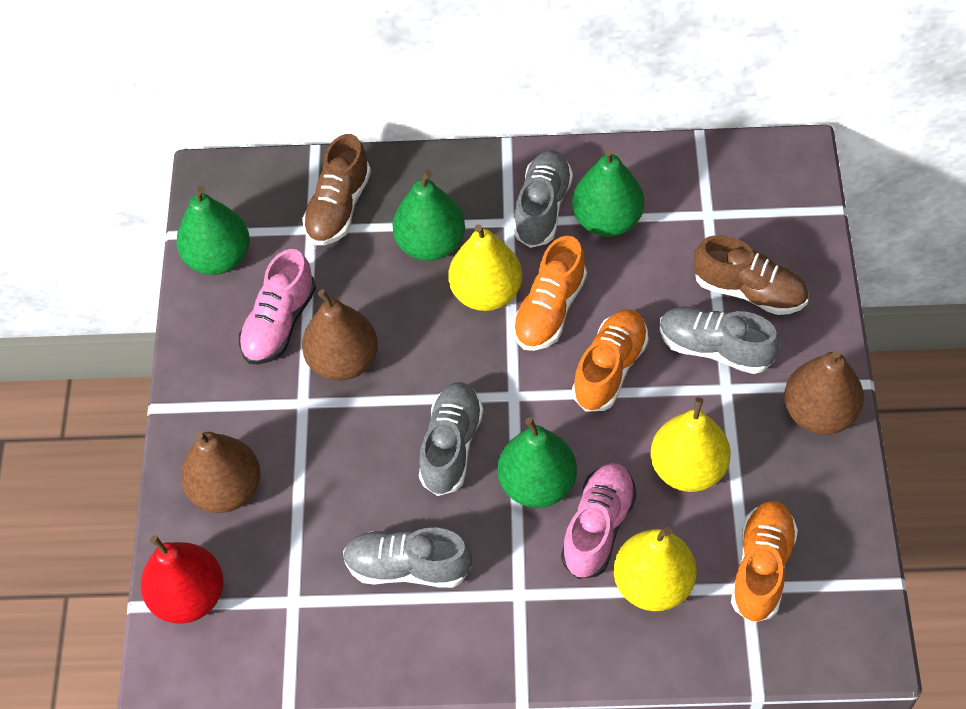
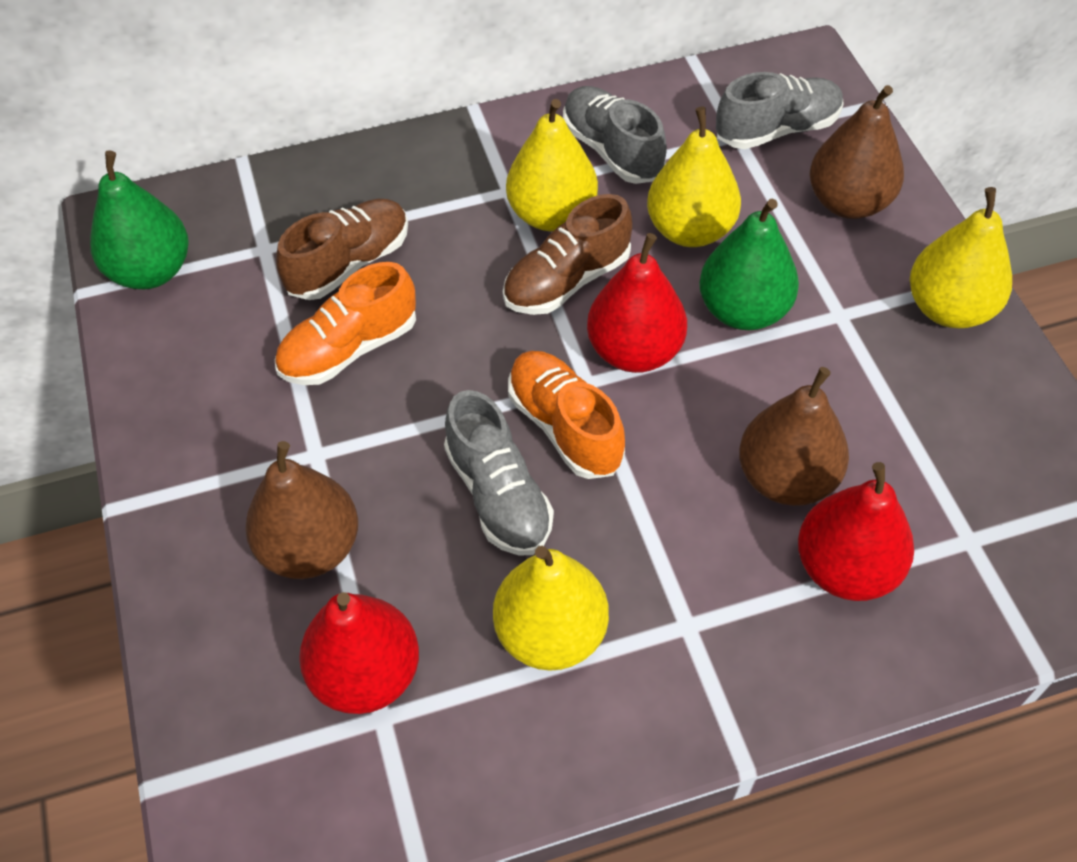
green pear: 4 -> 2
grey shoe: 4 -> 3
orange shoe: 3 -> 2
pink shoe: 2 -> 0
red pear: 1 -> 3
yellow pear: 3 -> 4

